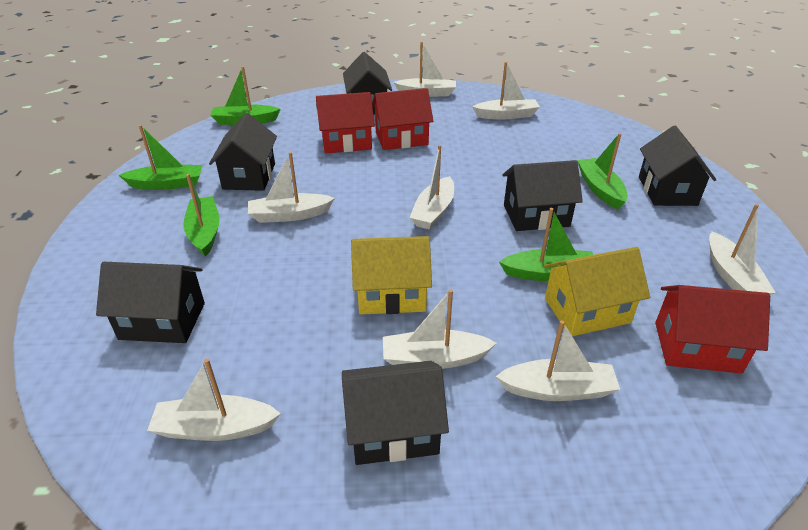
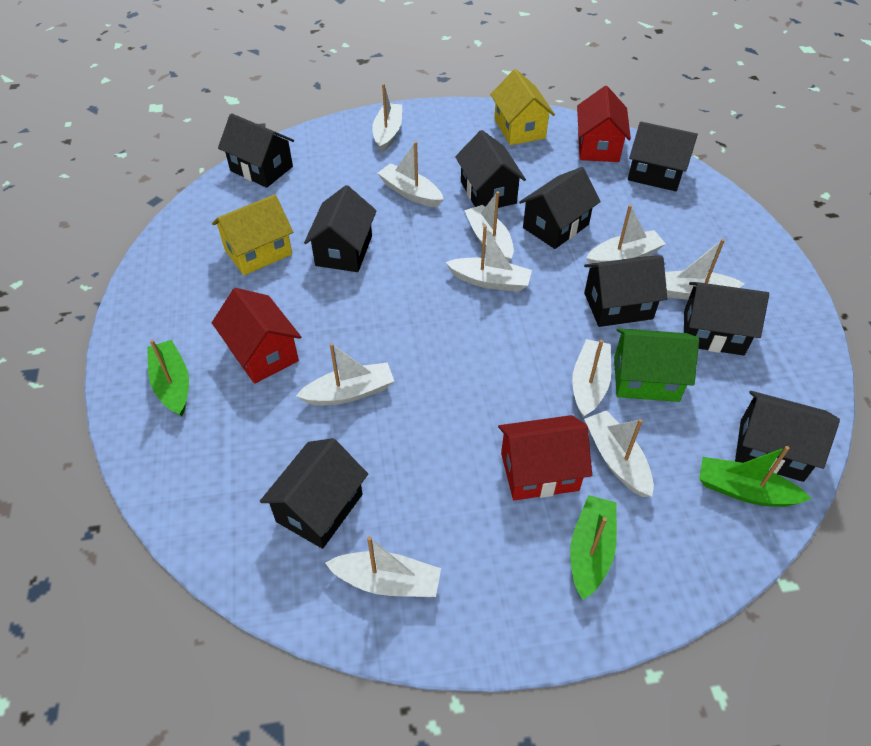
black house: 6 -> 9
green boat: 5 -> 3
green house: 0 -> 1
white boat: 8 -> 10

